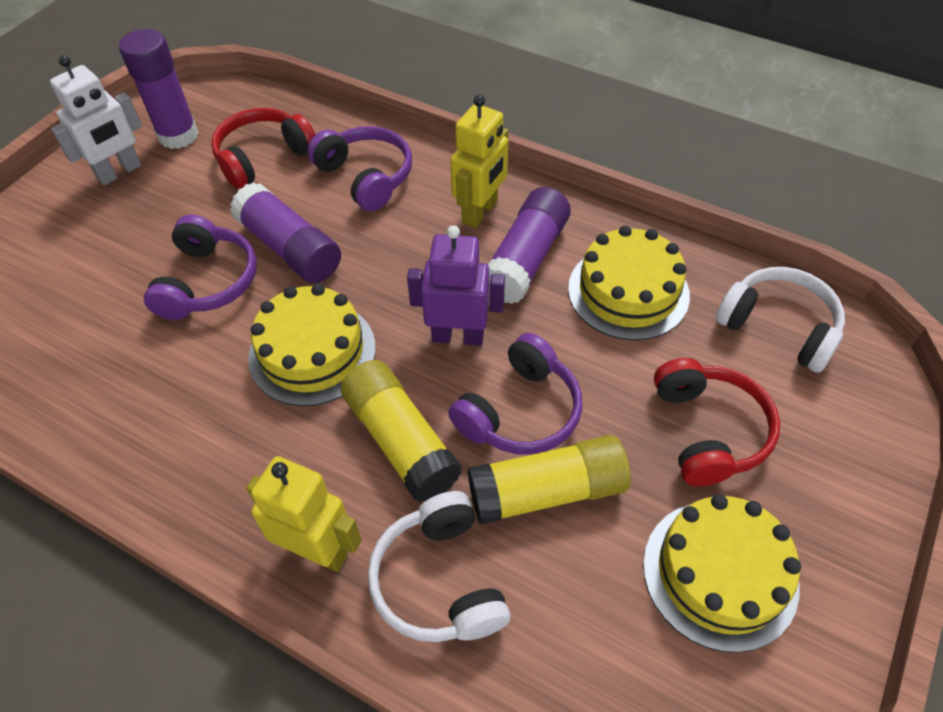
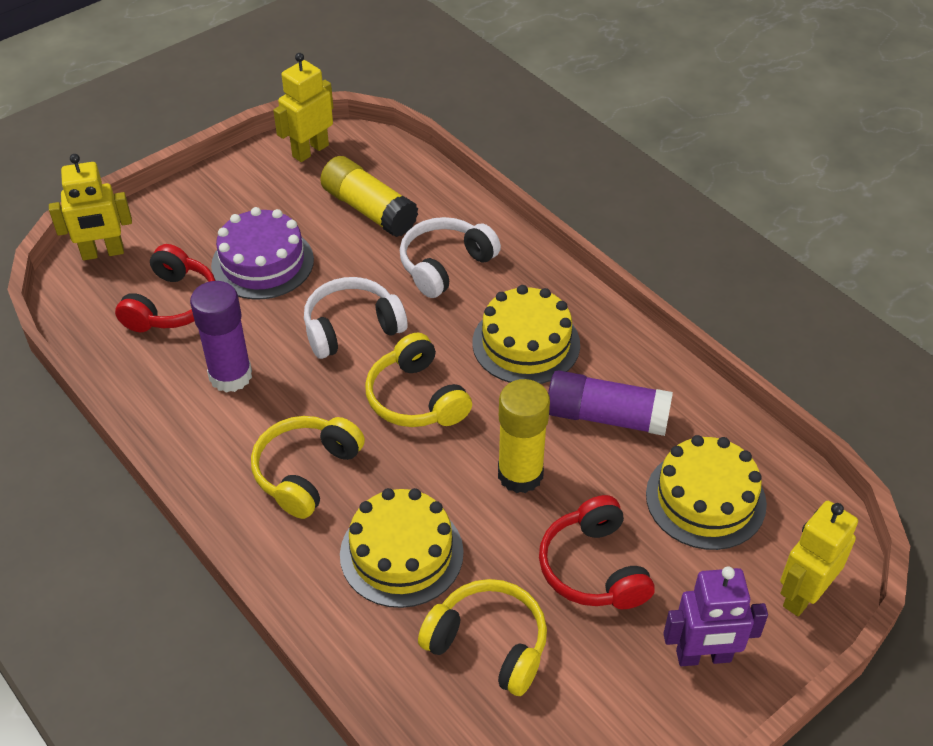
purple cake: 0 -> 1
purple glue stick: 3 -> 2
purple headphones: 3 -> 0
white robot: 1 -> 0
yellow headphones: 0 -> 3
yellow robot: 2 -> 3

